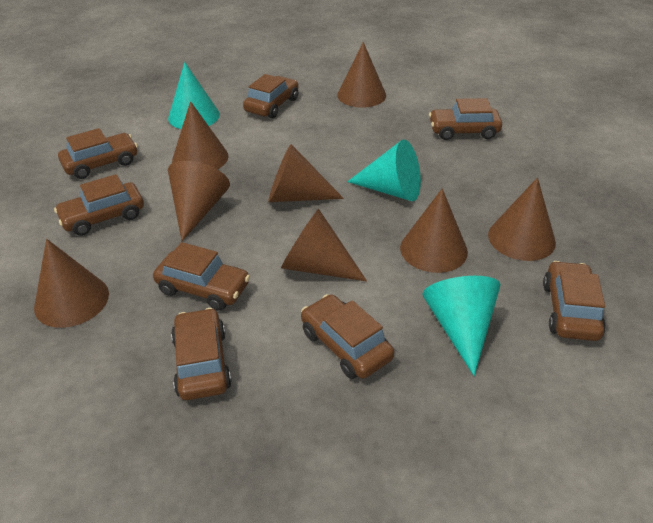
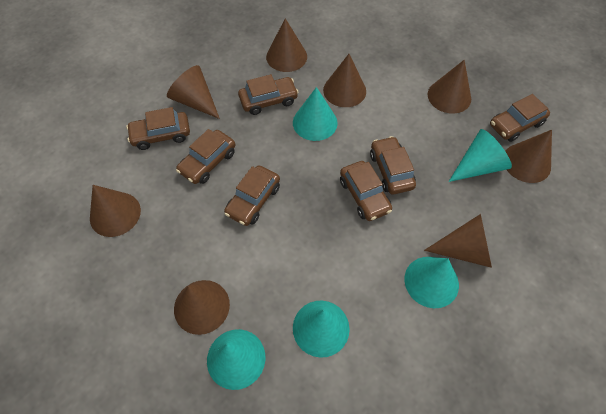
brown car: 8 -> 7
turquoise cone: 3 -> 5

